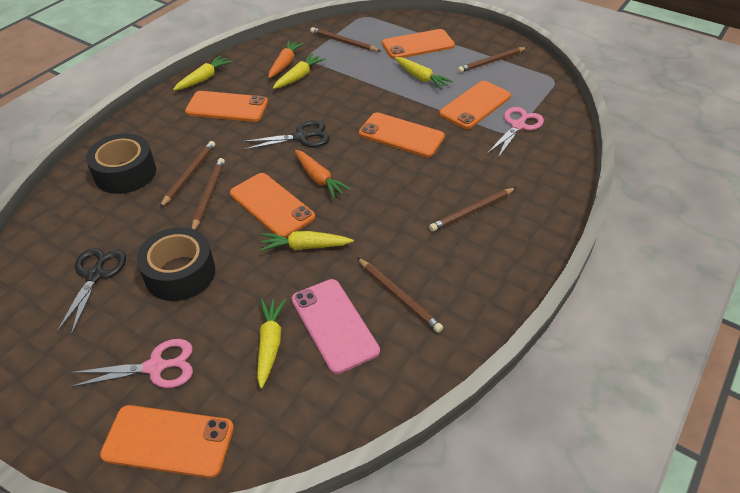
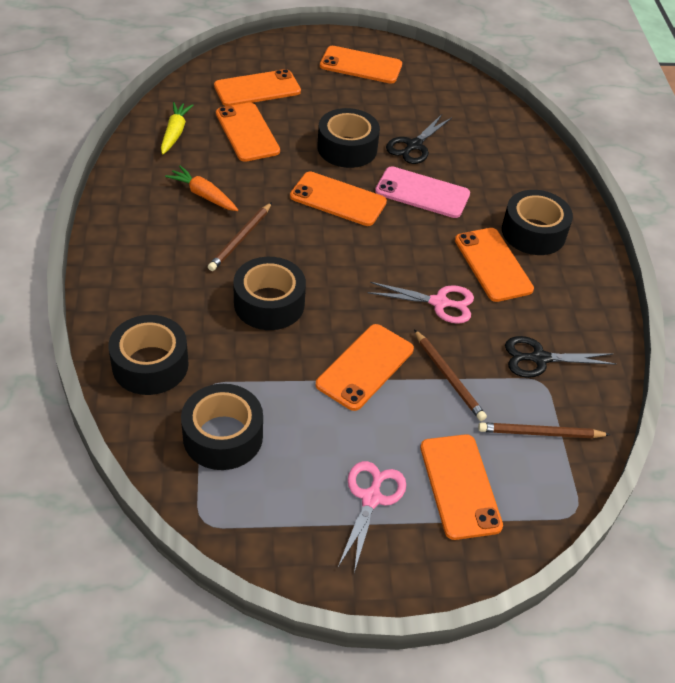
black tape: 2 -> 5
brown pencil: 6 -> 3
orange carrot: 2 -> 1
orange phone: 6 -> 7
yellow carrot: 5 -> 1

